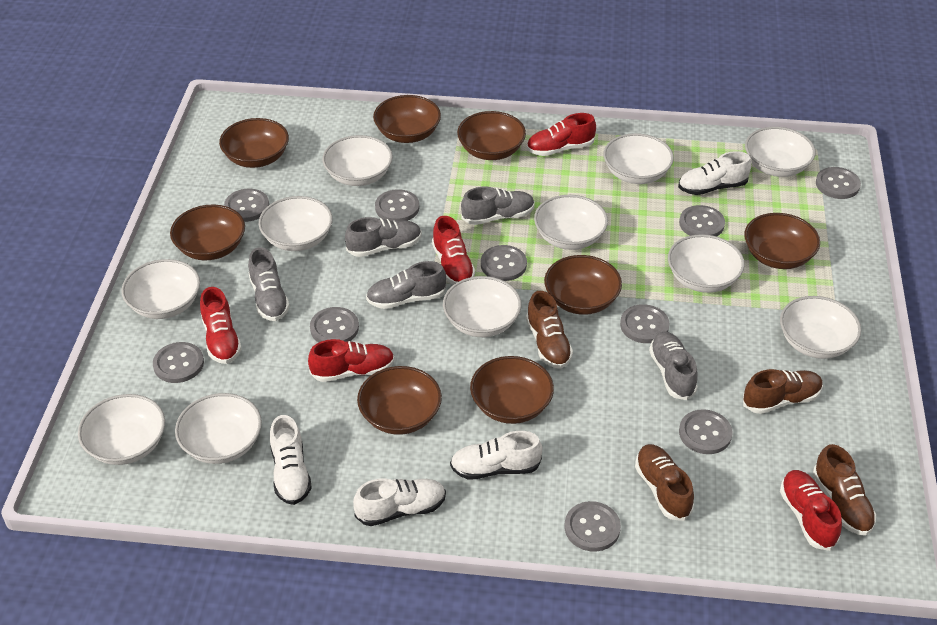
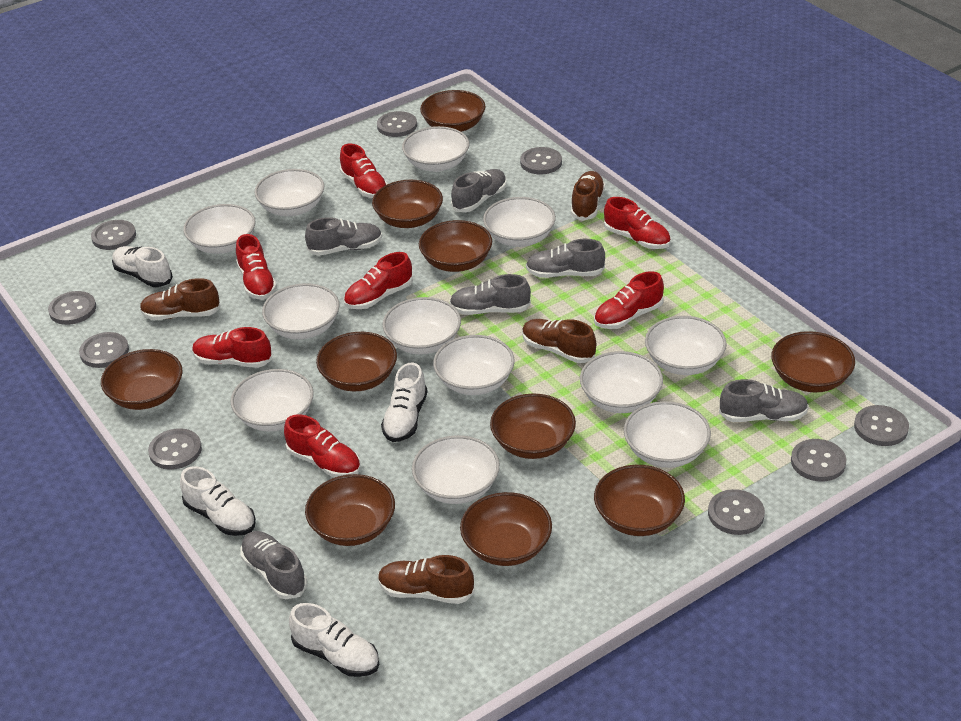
brown bowl: 8 -> 10
grey button: 10 -> 9
grey shoe: 5 -> 6
red shoe: 5 -> 7
white bowl: 11 -> 12

